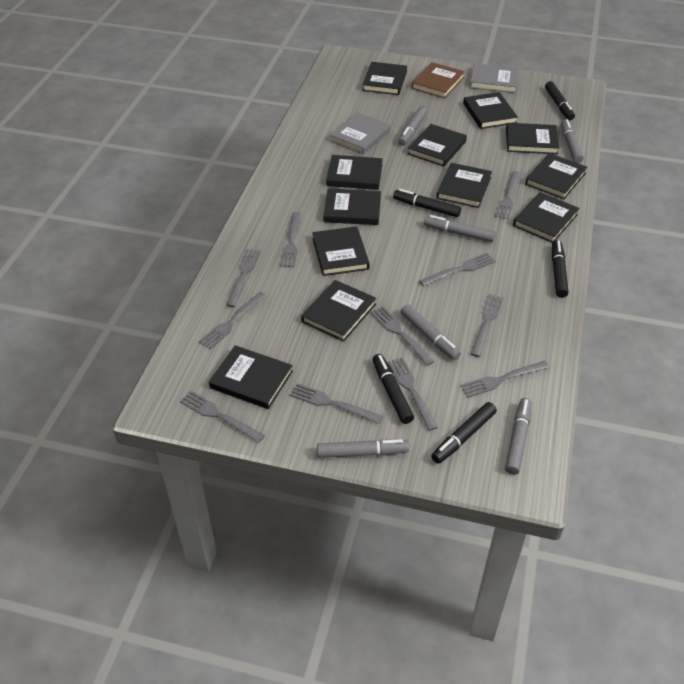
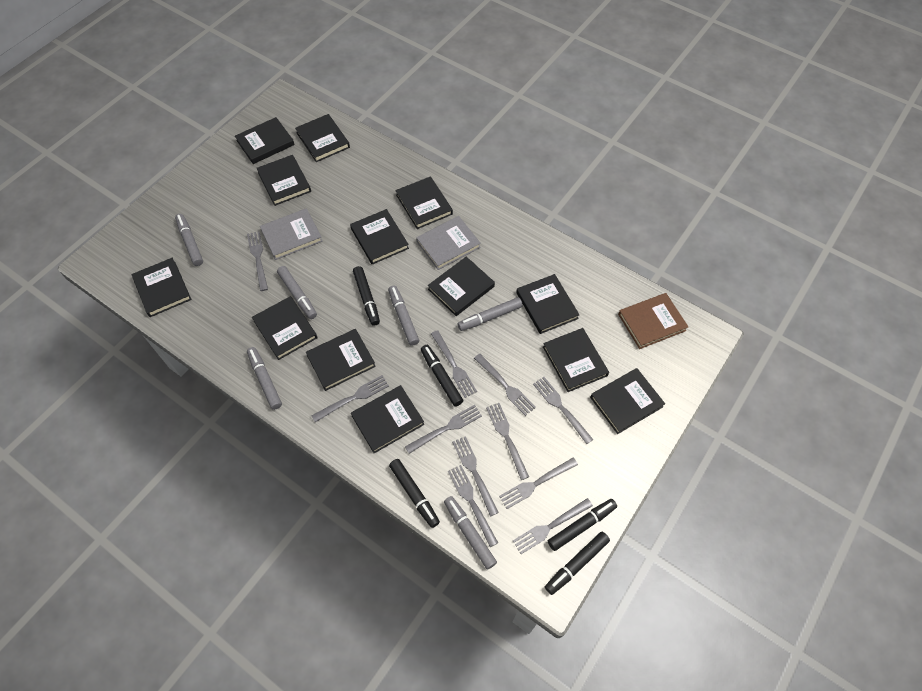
black book: 12 -> 13

